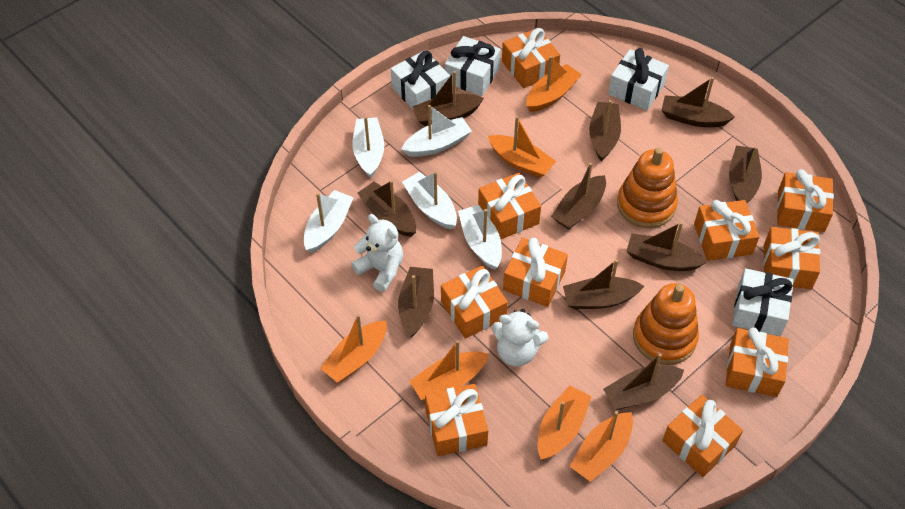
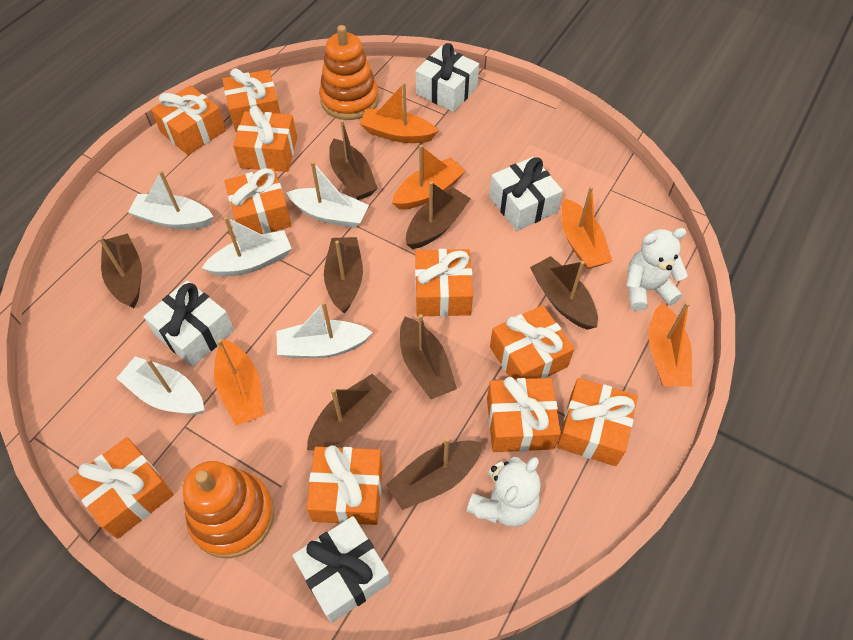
brown boat: 10 -> 8
orange boat: 6 -> 5

